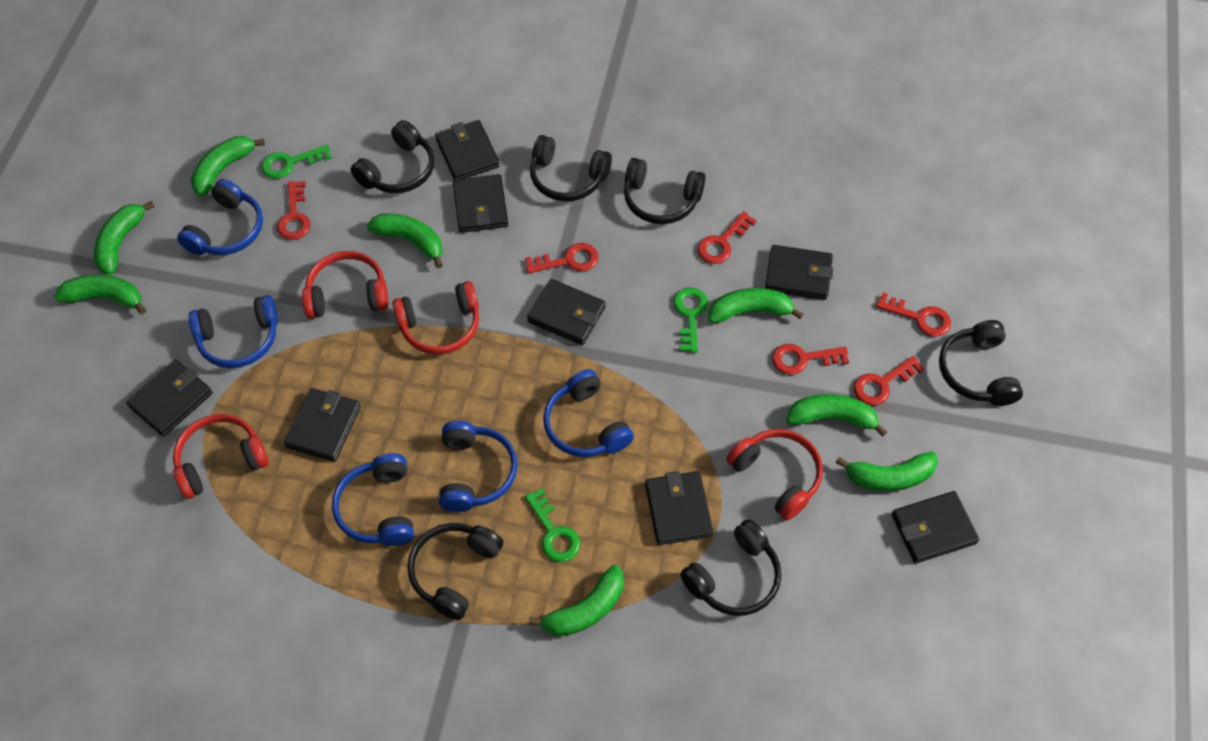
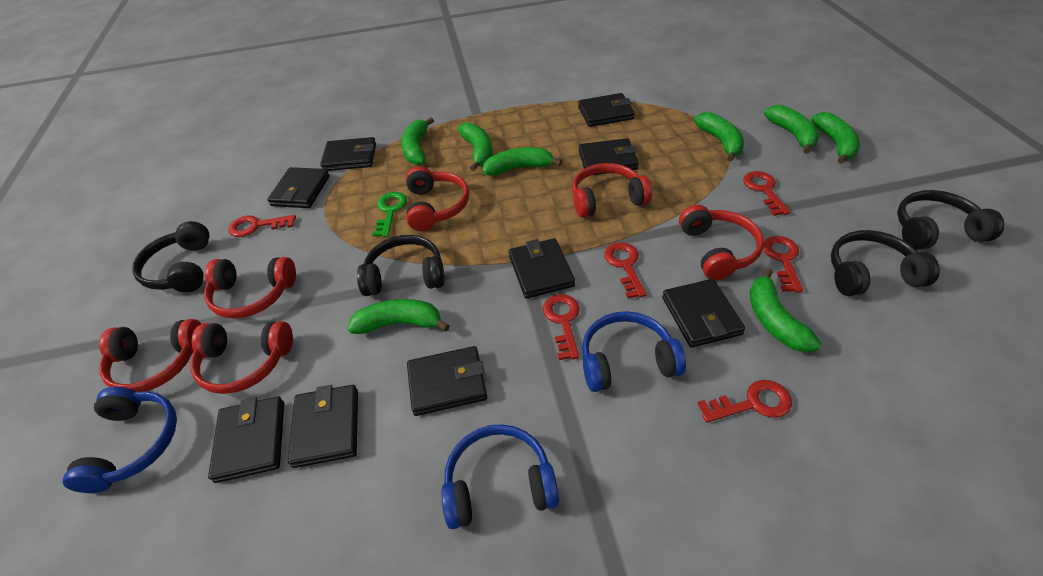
black headphones: 6 -> 4
black wallet: 8 -> 9
blue headphones: 5 -> 3
green key: 3 -> 1
red headphones: 4 -> 6

